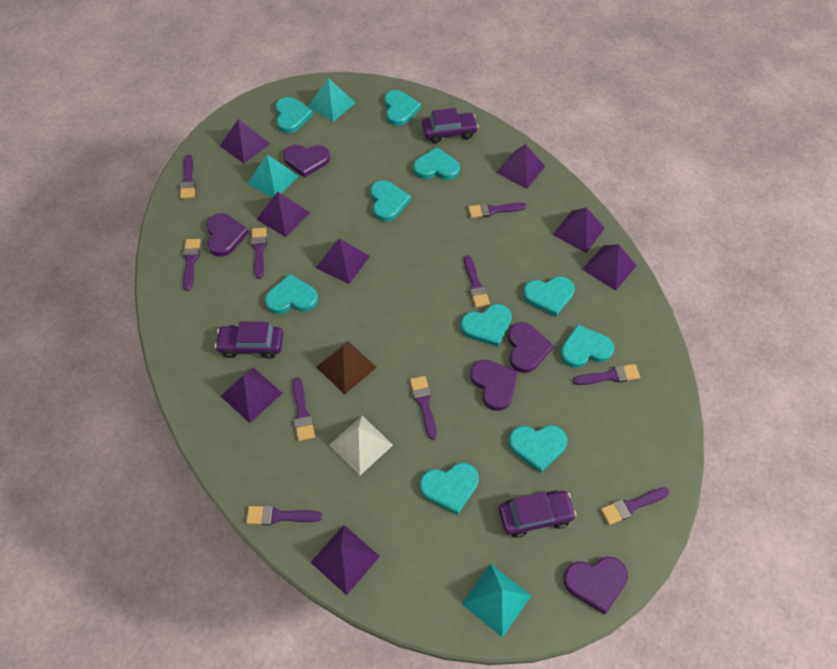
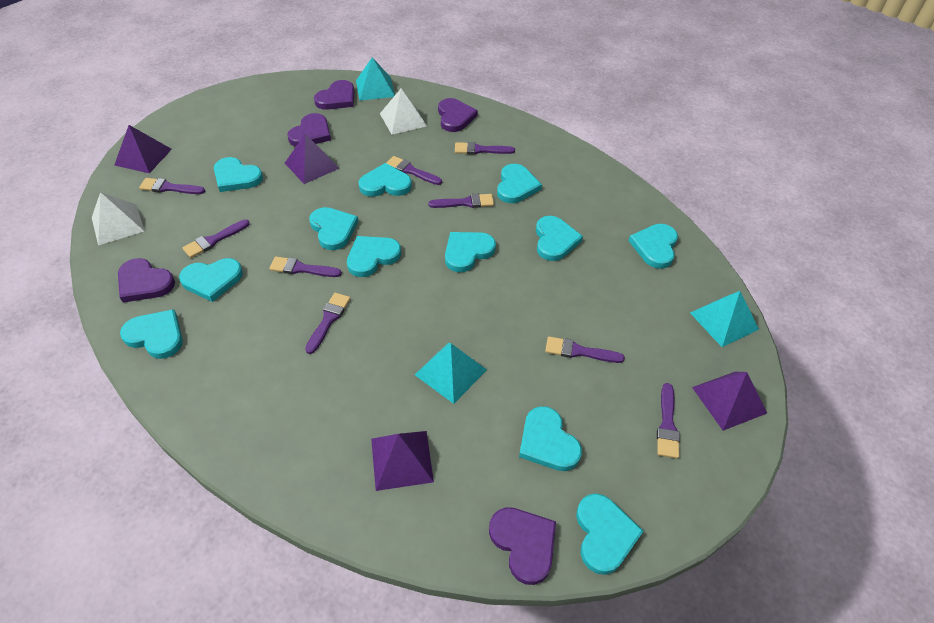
brown pyramid: 1 -> 0
purple brush: 10 -> 9
purple car: 3 -> 0
purple pyramid: 8 -> 4
turquoise heart: 10 -> 12
white pyramid: 1 -> 2

